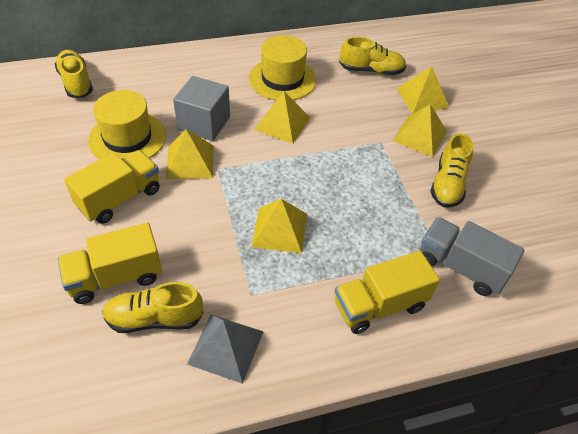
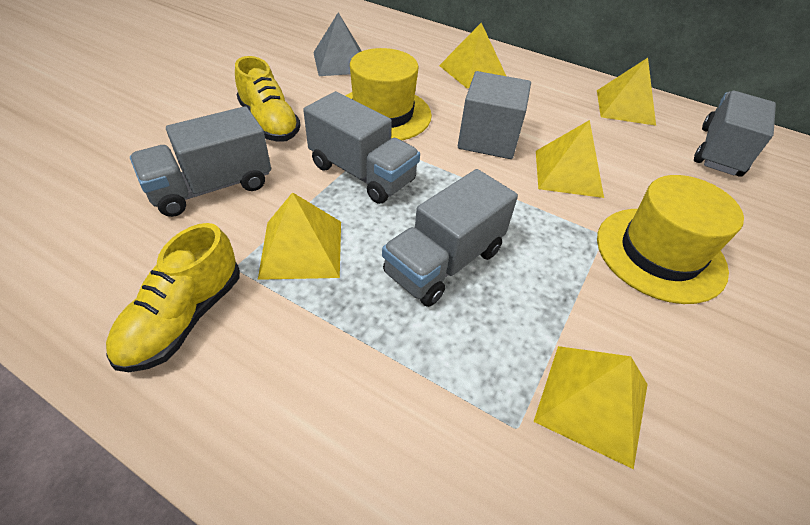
grey truck: 1 -> 4
yellow shoe: 4 -> 2
yellow truck: 3 -> 0

